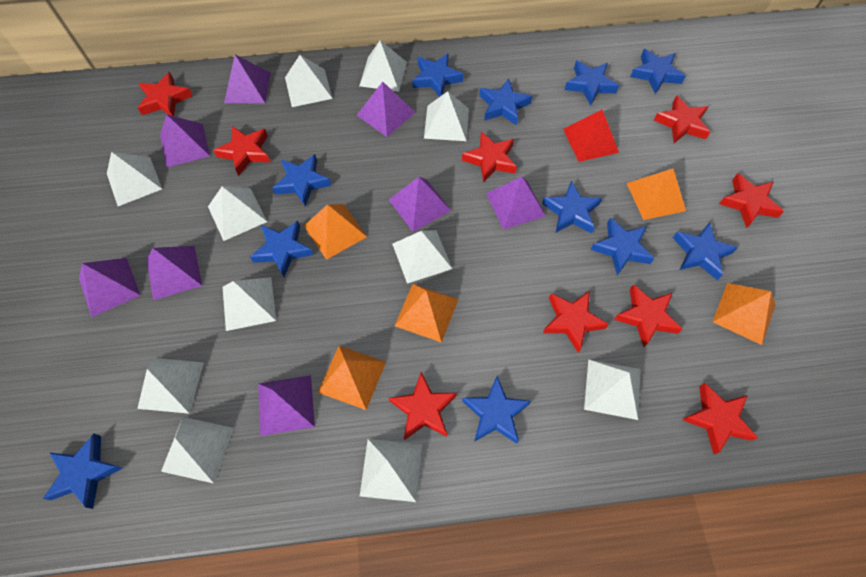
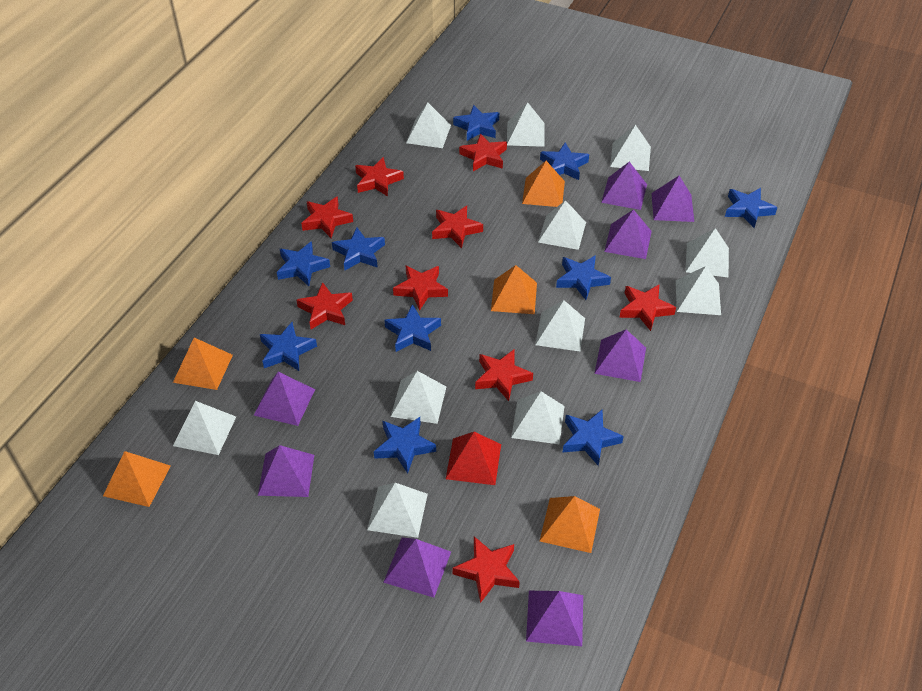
blue star: 11 -> 10

